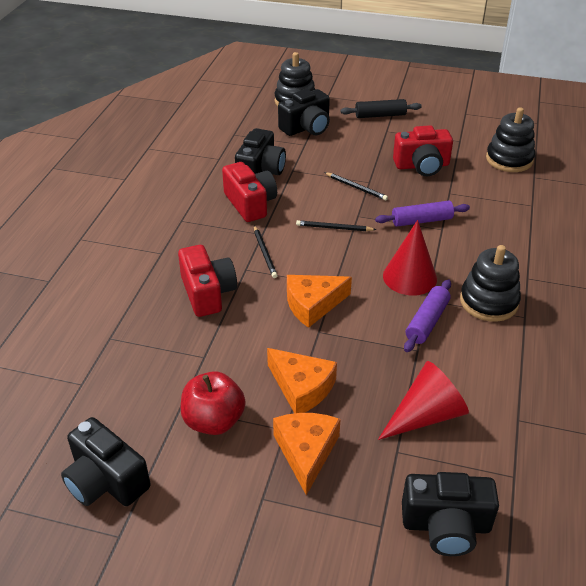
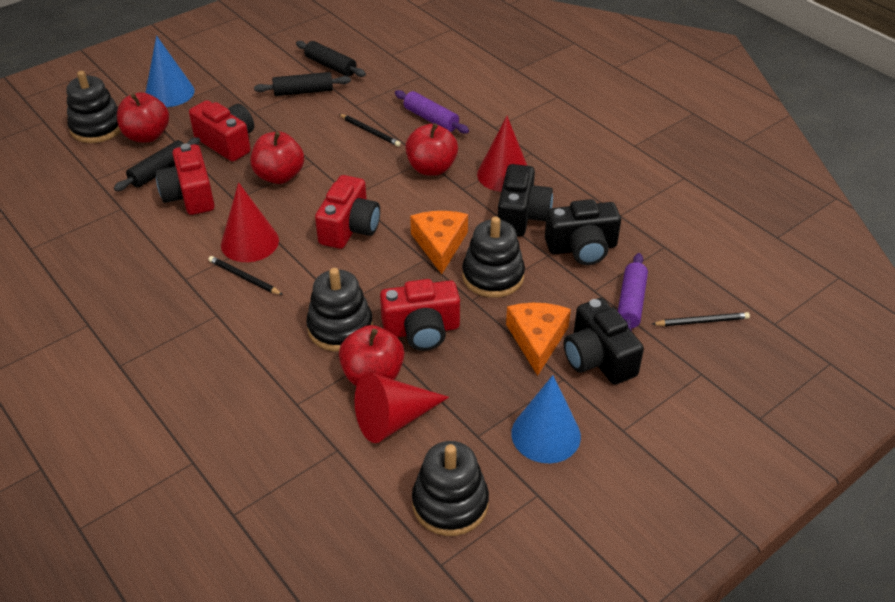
black camera: 4 -> 3
black rolling pin: 1 -> 3
black stacking toy: 3 -> 4
blue cone: 0 -> 2
orange cheese: 3 -> 2
red apple: 1 -> 4
red camera: 3 -> 4
red cone: 2 -> 3

